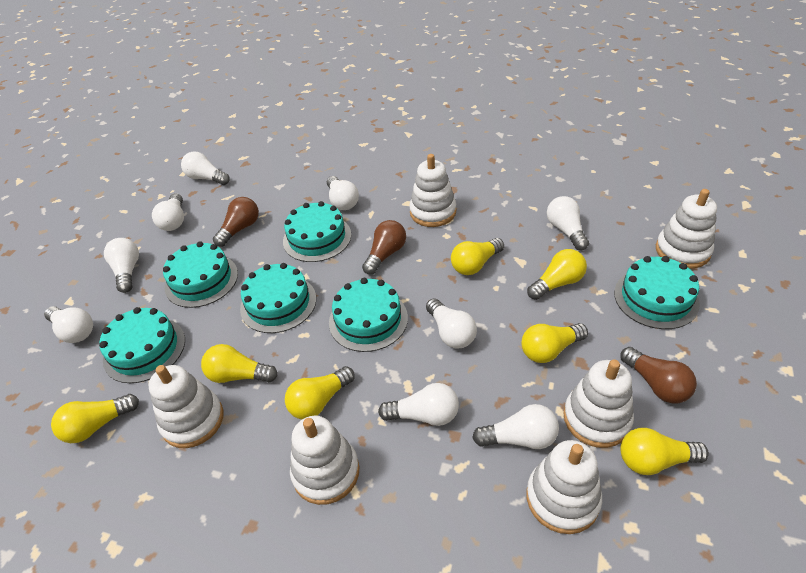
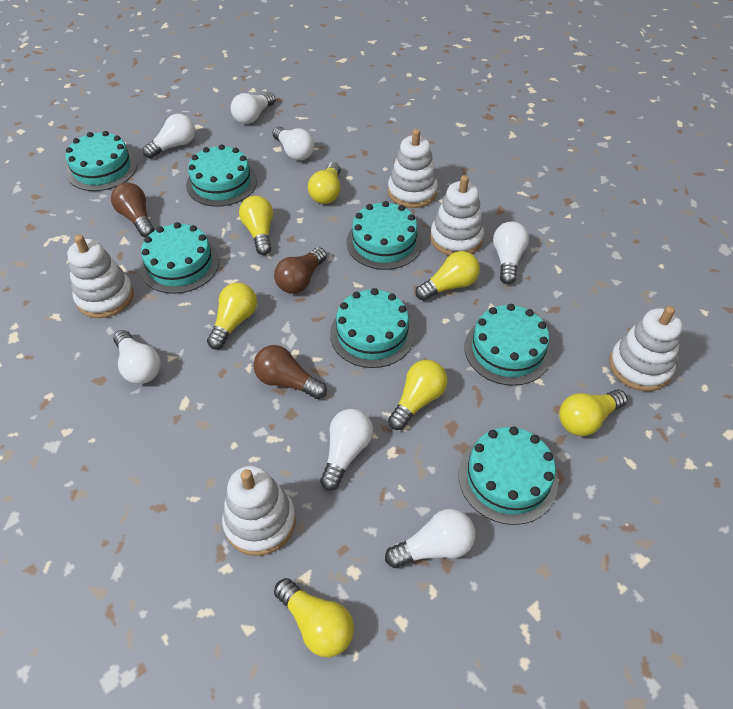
turquoise cake: 6 -> 7
white light bulb: 9 -> 7
white stacking toy: 6 -> 5

